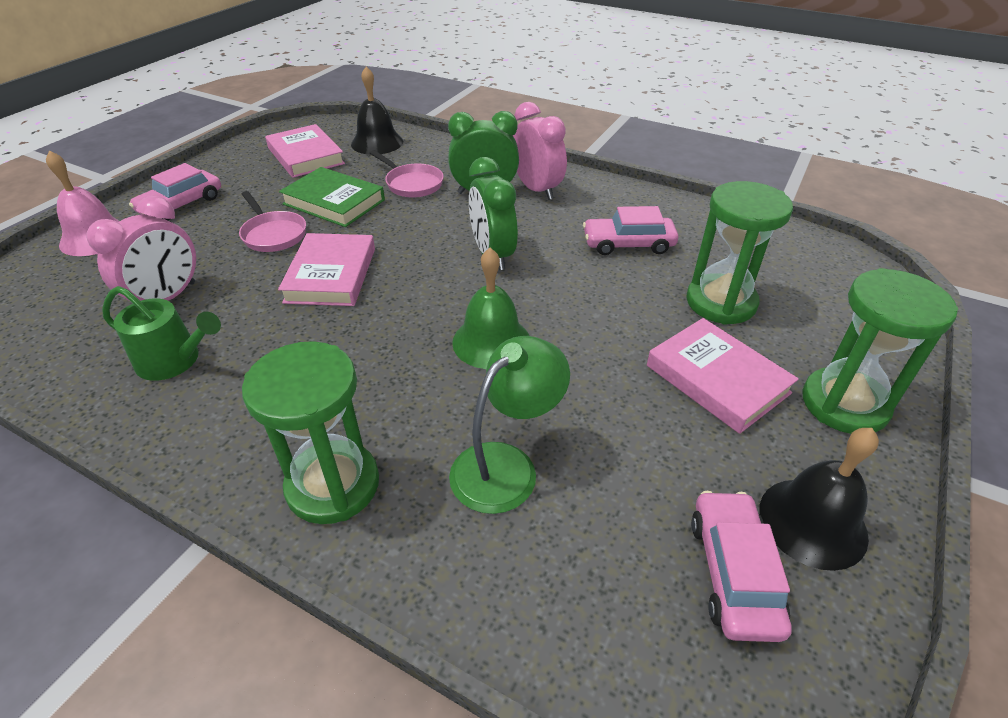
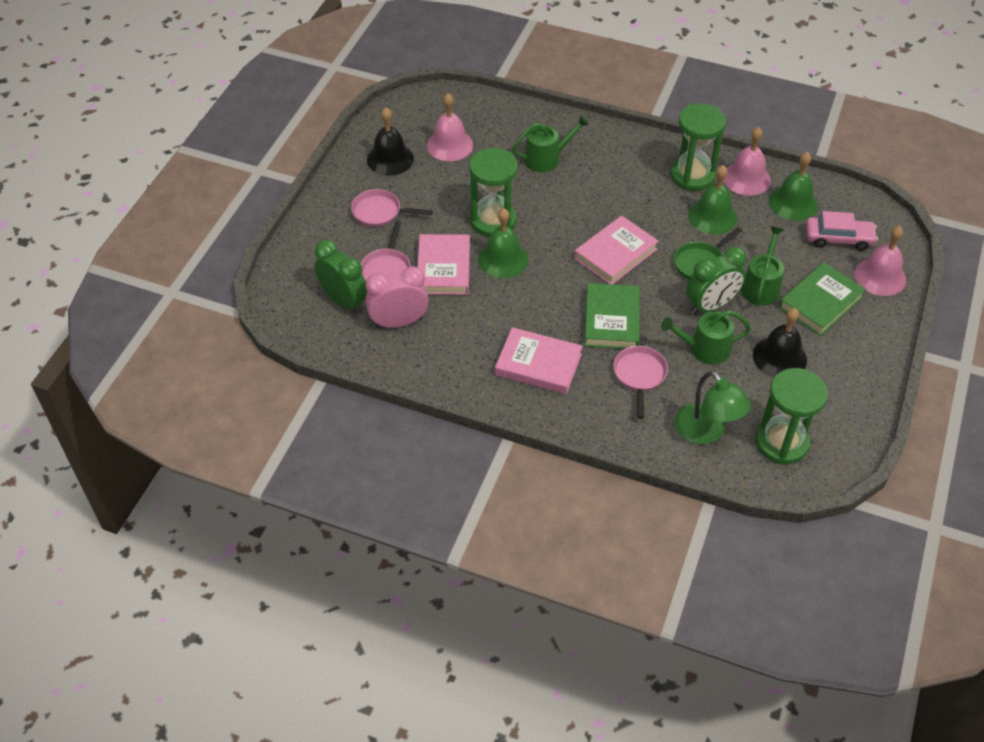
green bell: 1 -> 3
green book: 1 -> 2
green pan: 0 -> 1
green watering can: 1 -> 3
pink bell: 1 -> 3
pink car: 3 -> 1
pink clock: 2 -> 1
pink pan: 2 -> 3

